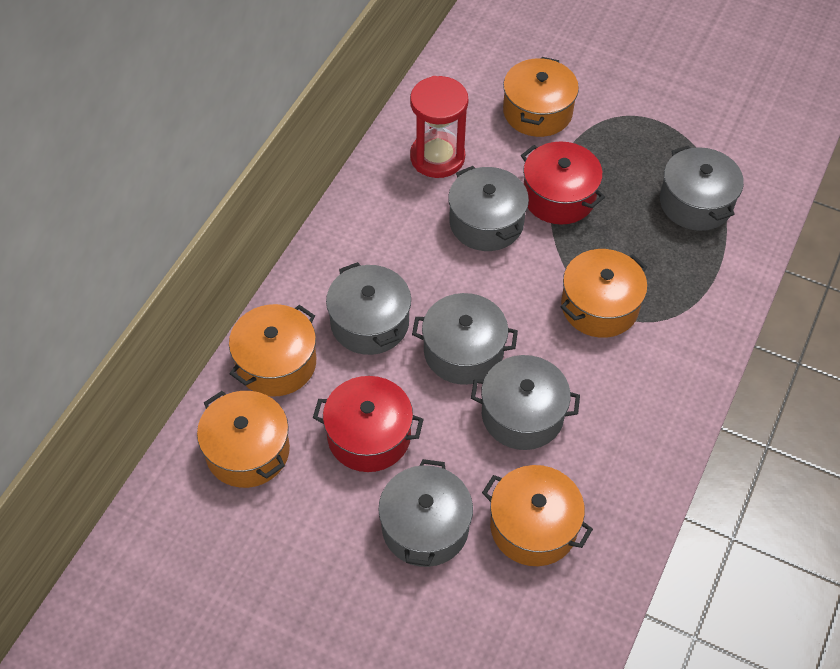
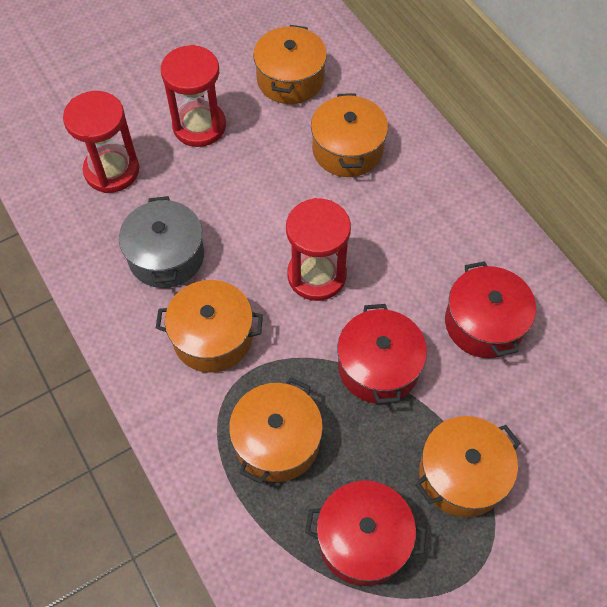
grey pot: 6 -> 1
red hourglass: 1 -> 3
red pot: 2 -> 3

